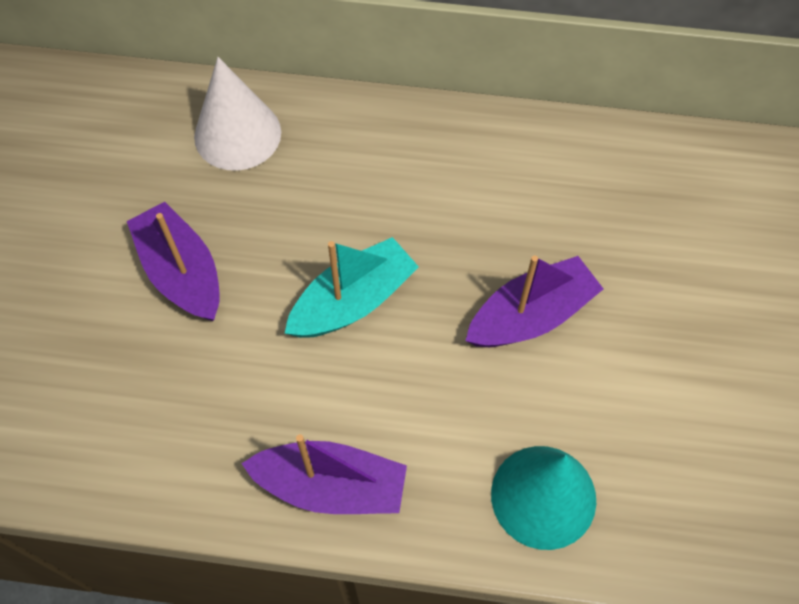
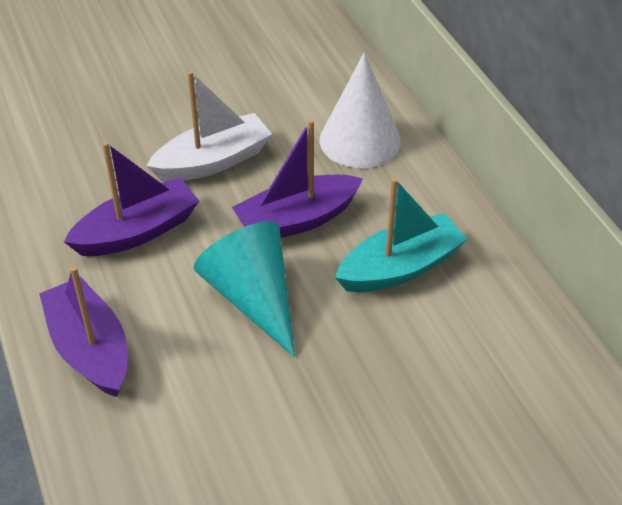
white boat: 0 -> 1

